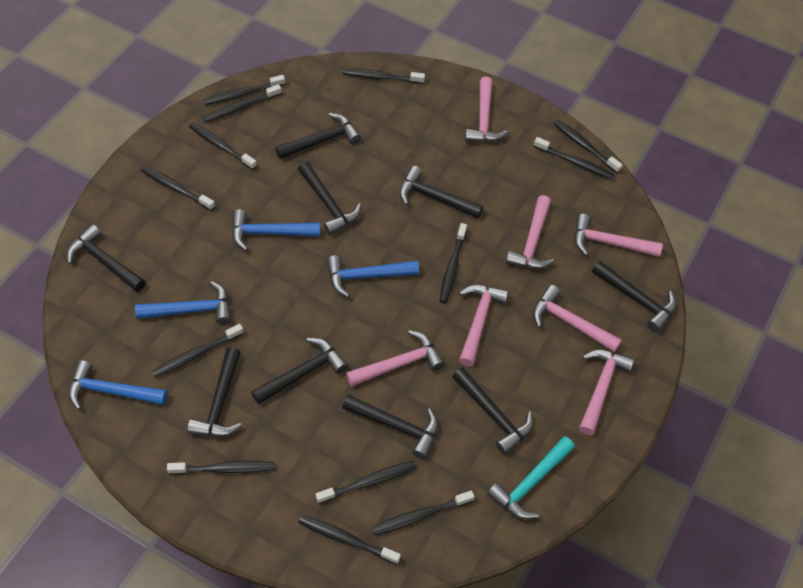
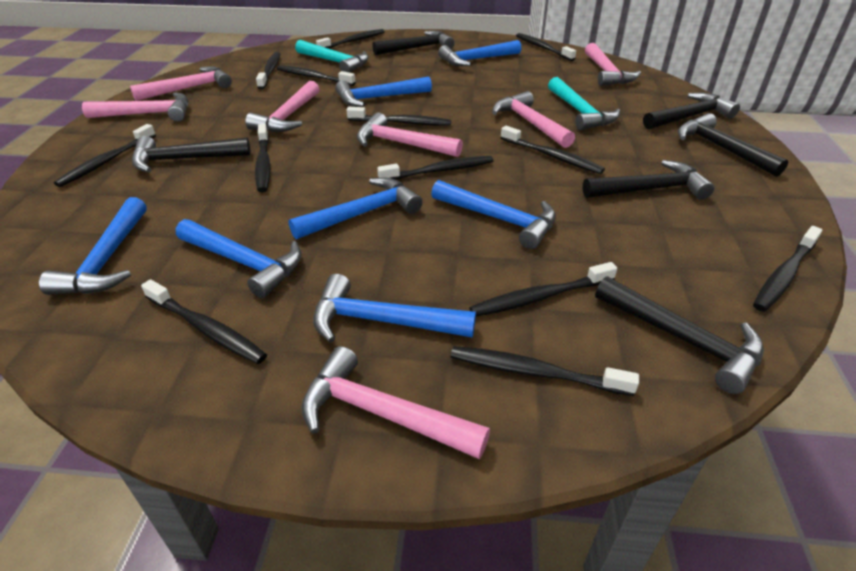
black hammer: 9 -> 6
blue hammer: 4 -> 7
turquoise hammer: 1 -> 2

